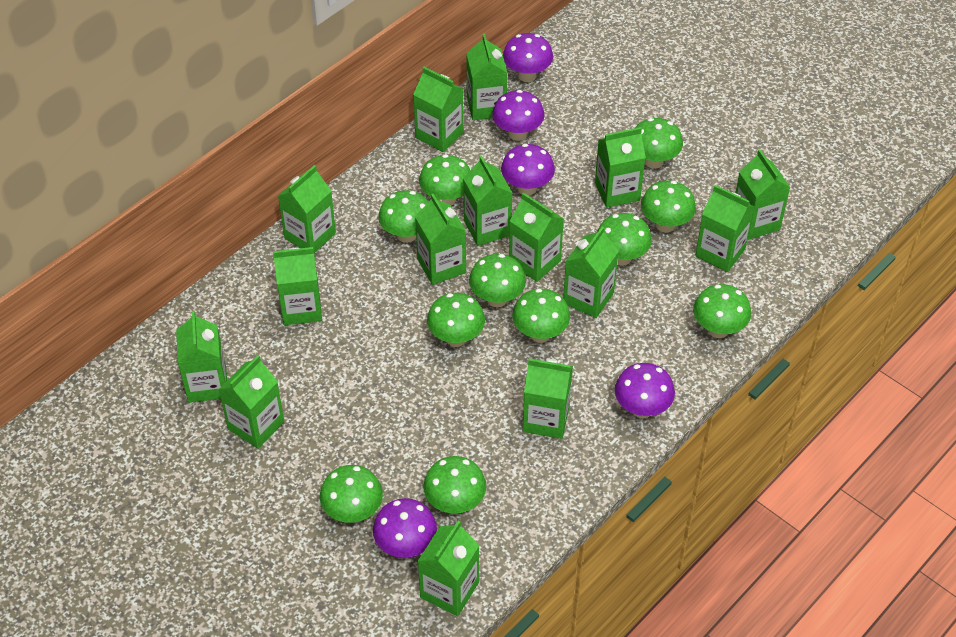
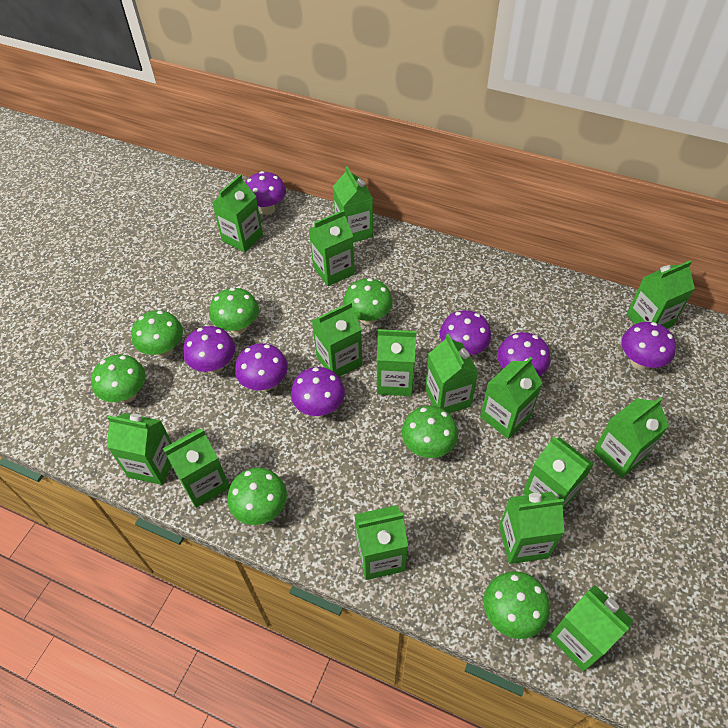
green mushroom: 11 -> 7
purple mushroom: 5 -> 7

